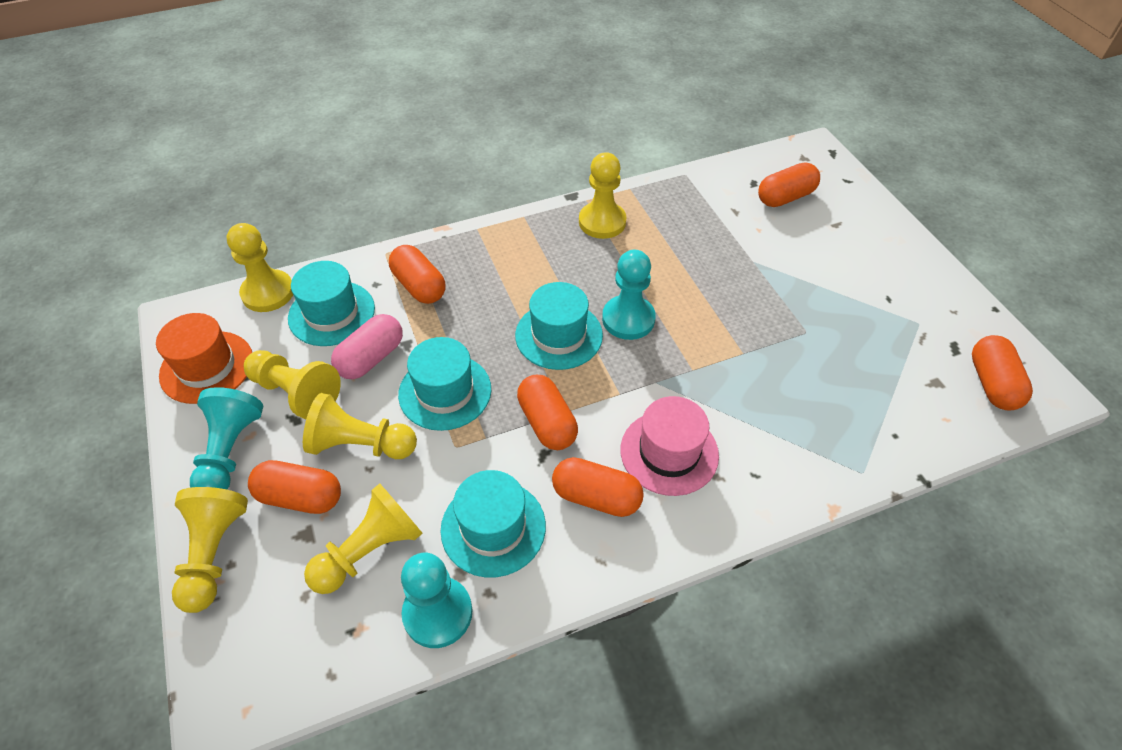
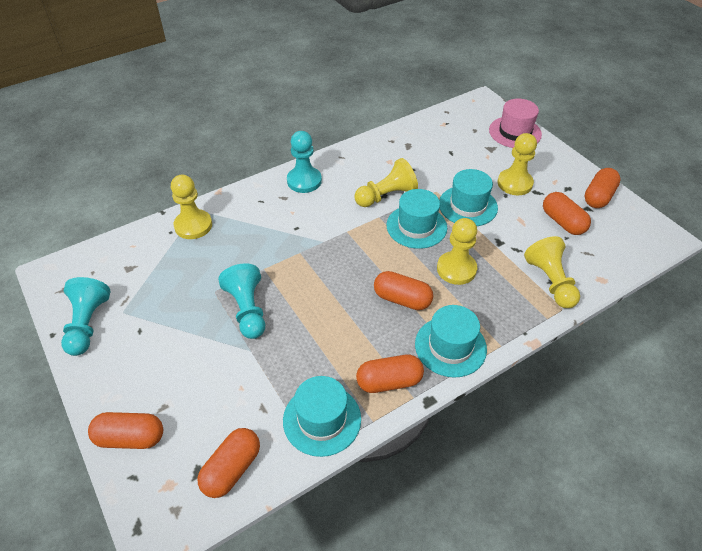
orange hat: 1 -> 0
pink capsule: 1 -> 0
yellow pawn: 6 -> 5

